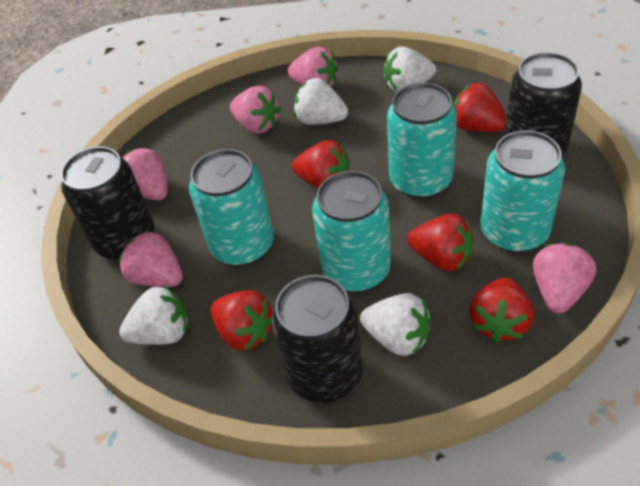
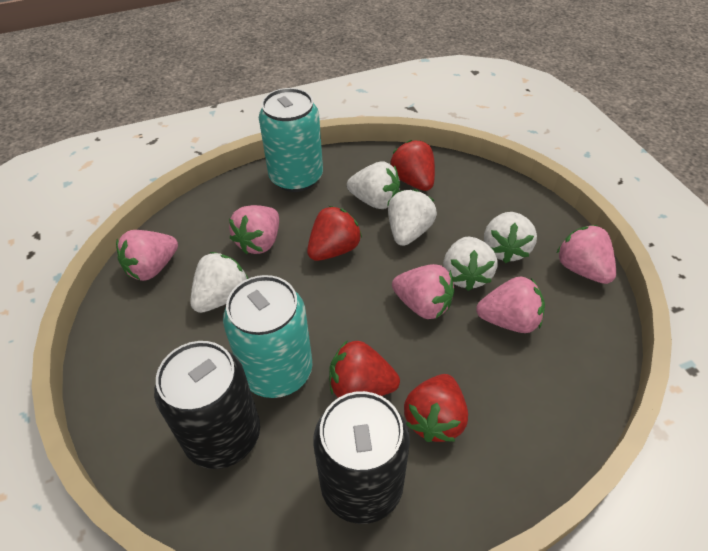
black can: 3 -> 2
red strawberry: 5 -> 4
turquoise can: 4 -> 2
white strawberry: 4 -> 5

